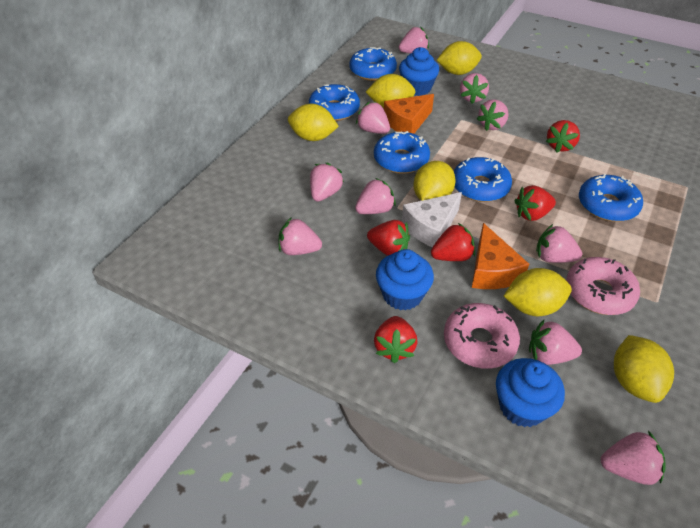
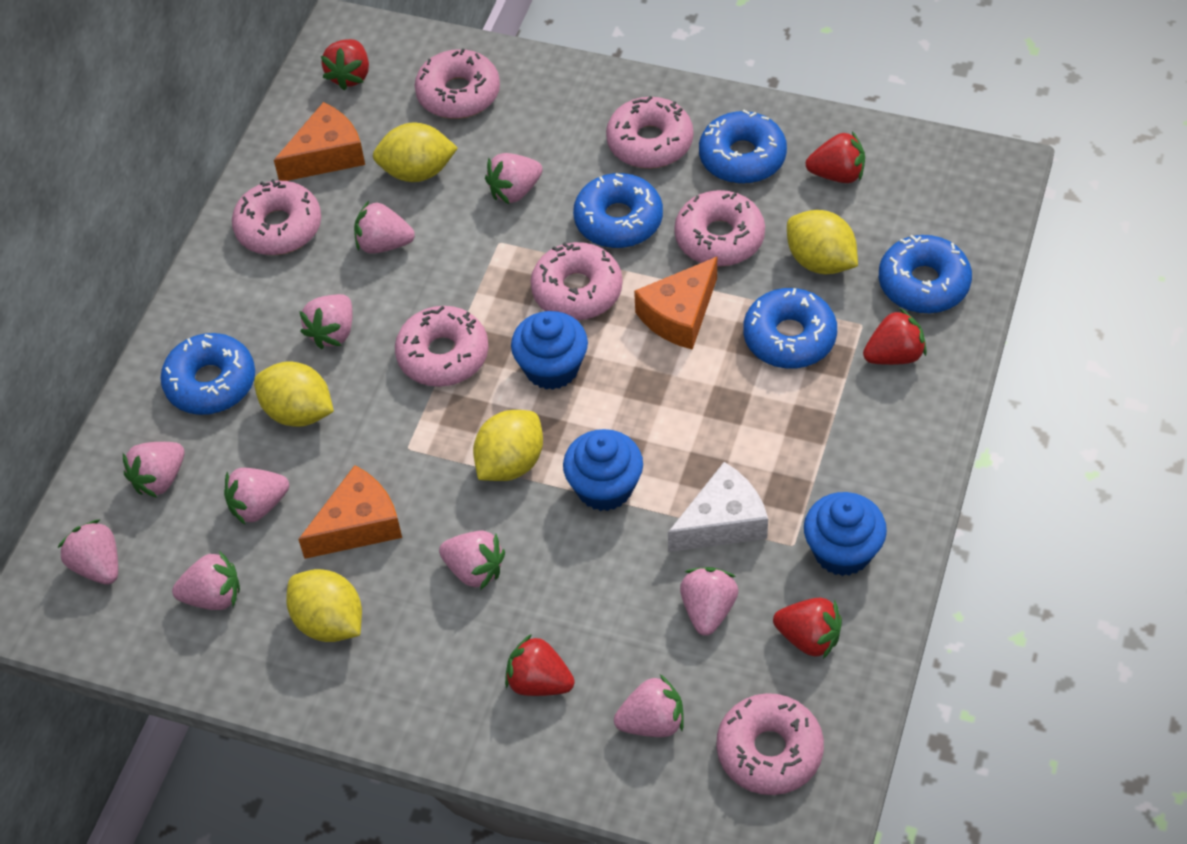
orange cheese: 2 -> 3
pink donut: 2 -> 7
yellow lemon: 6 -> 5

